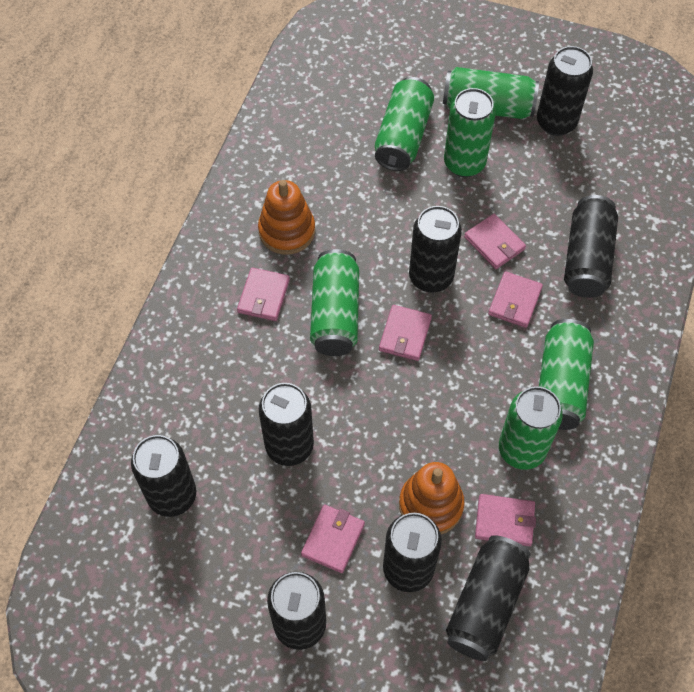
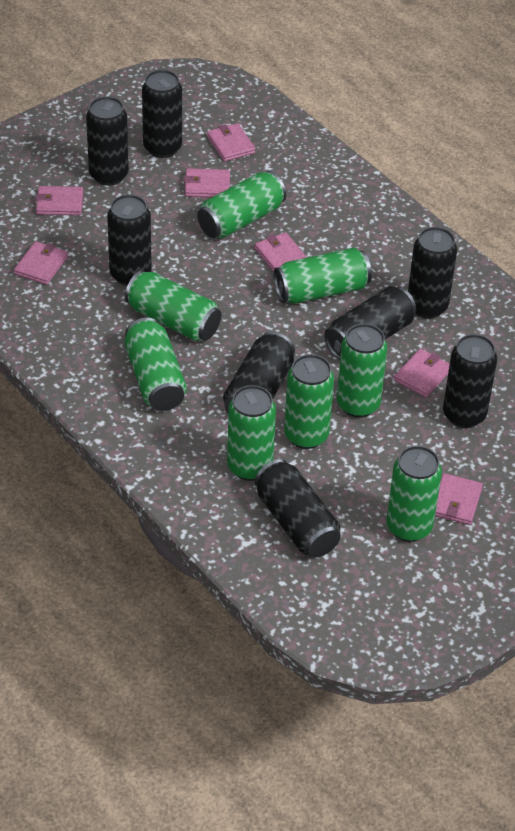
green can: 6 -> 8
orange stacking toy: 2 -> 0
pink wallet: 6 -> 7

